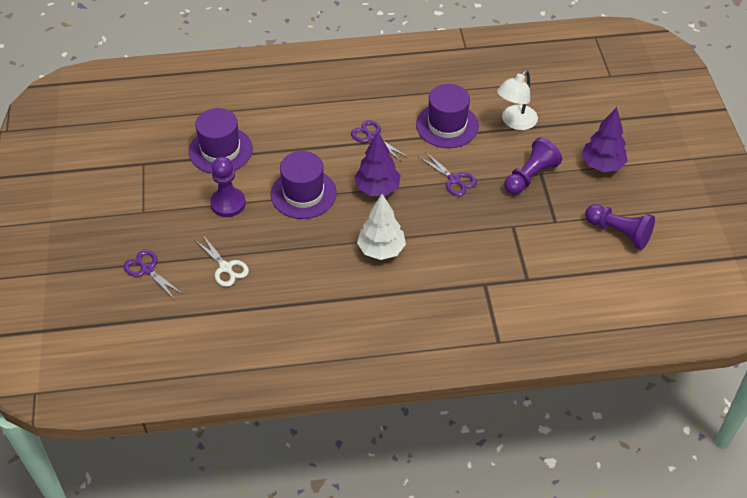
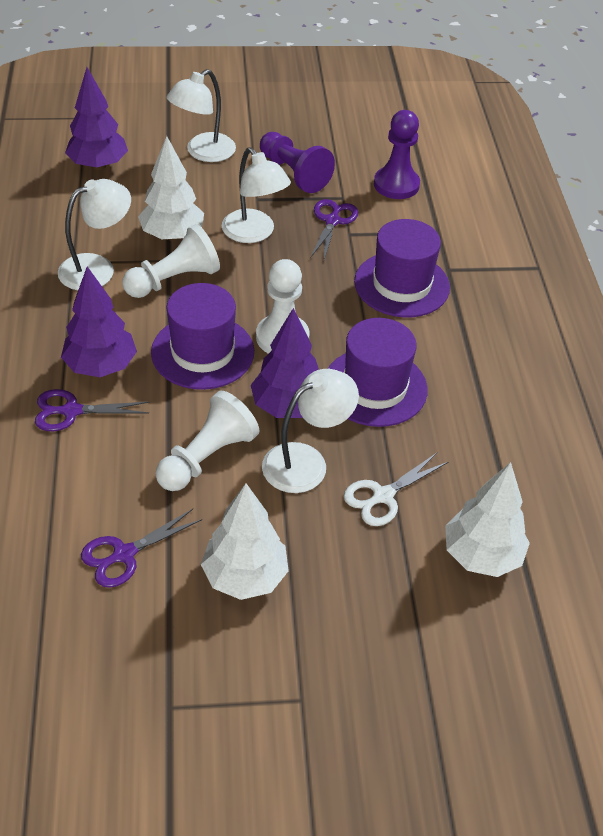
purple pawn: 3 -> 2
purple tree: 2 -> 3
white lamp: 1 -> 4
white pawn: 0 -> 3
white tree: 1 -> 3

